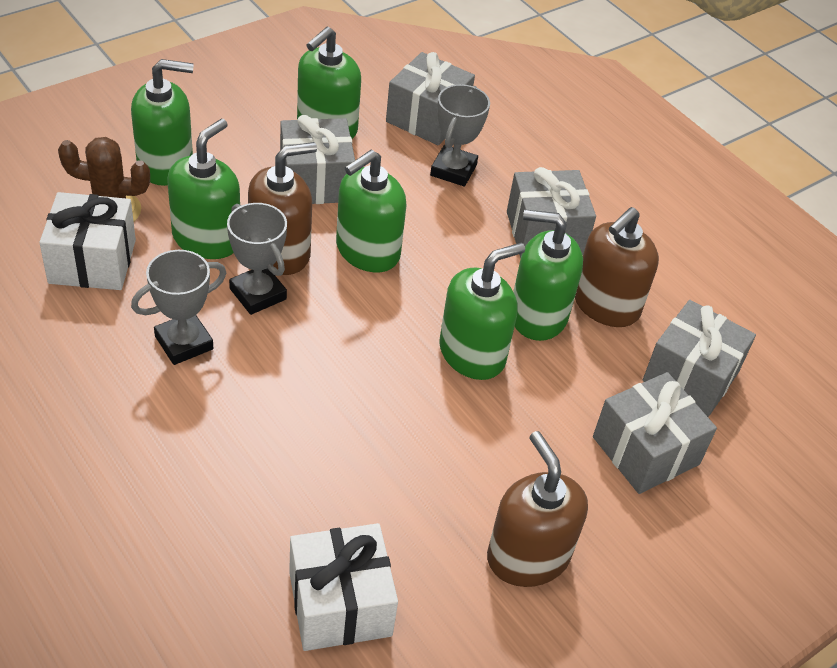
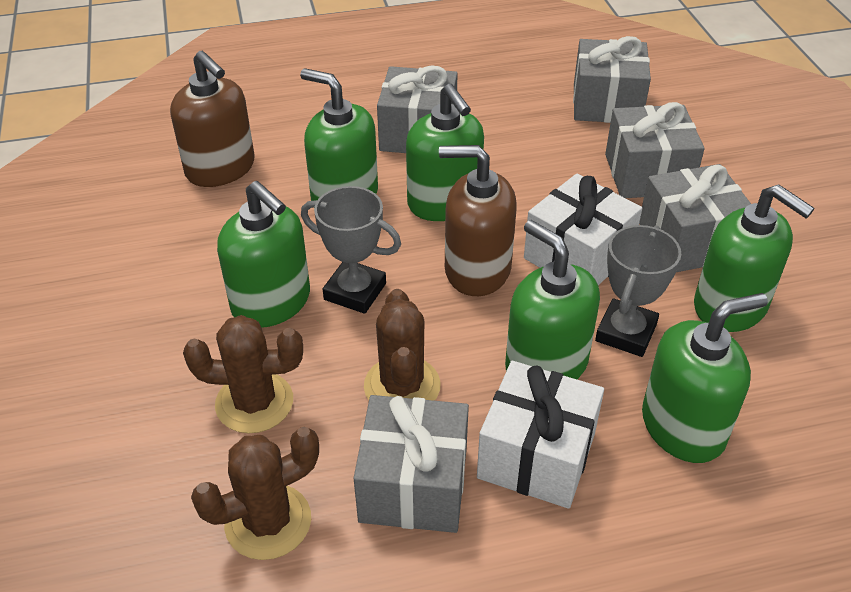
brown cactus: 1 -> 3
brown soap dispenser: 3 -> 2
grey trophy: 3 -> 2

